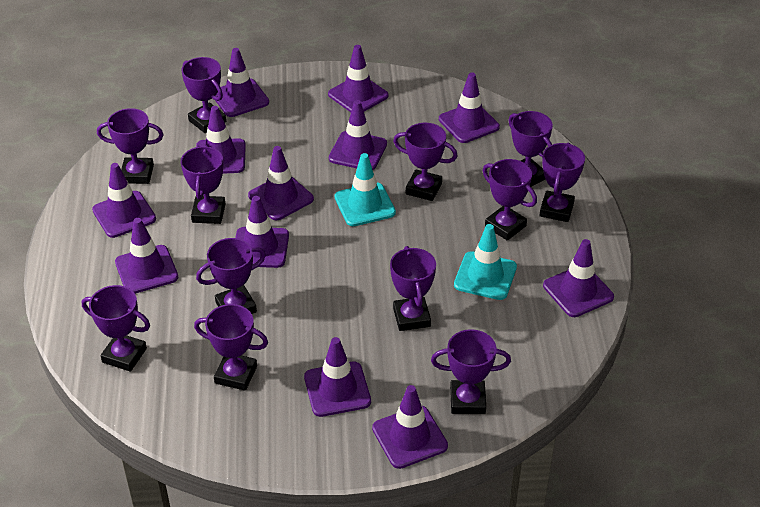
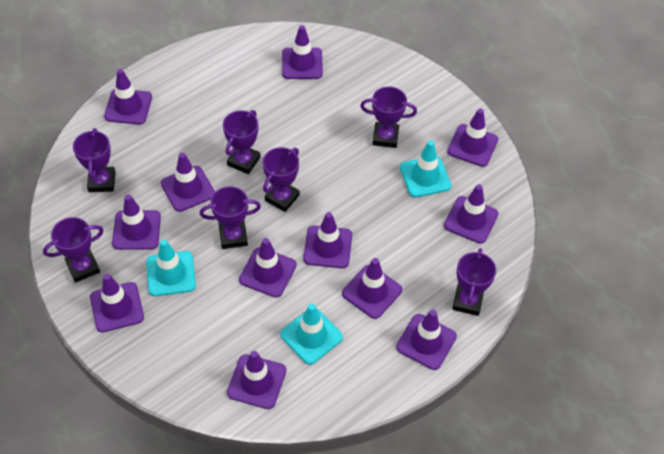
purple trophy: 12 -> 7
turquoise traffic cone: 2 -> 3

